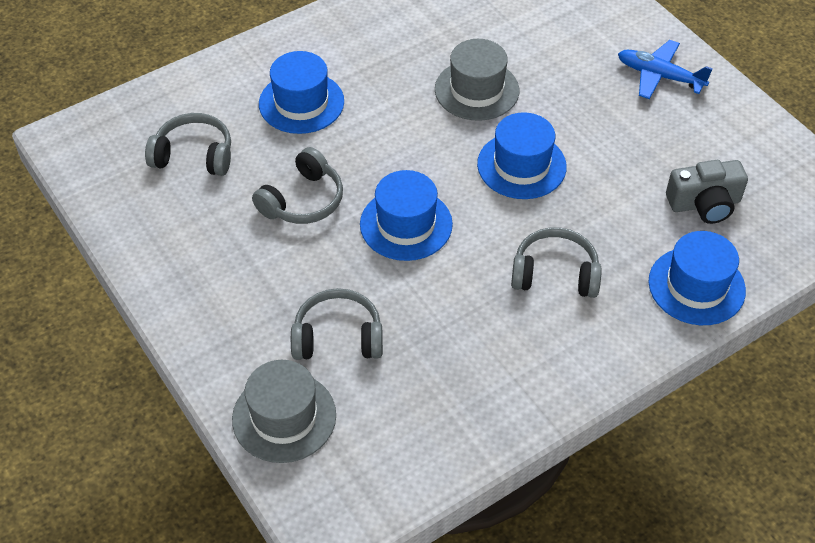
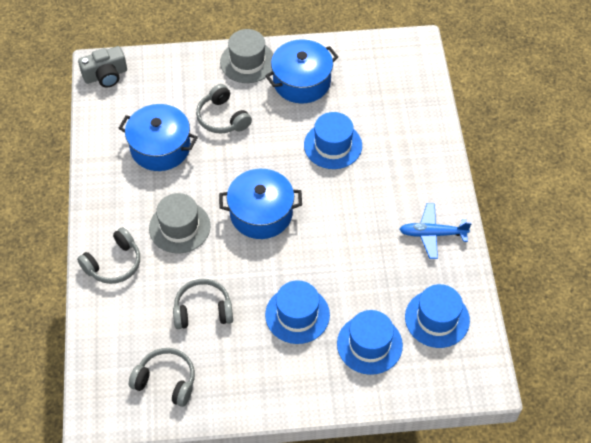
blue pot: 0 -> 3

